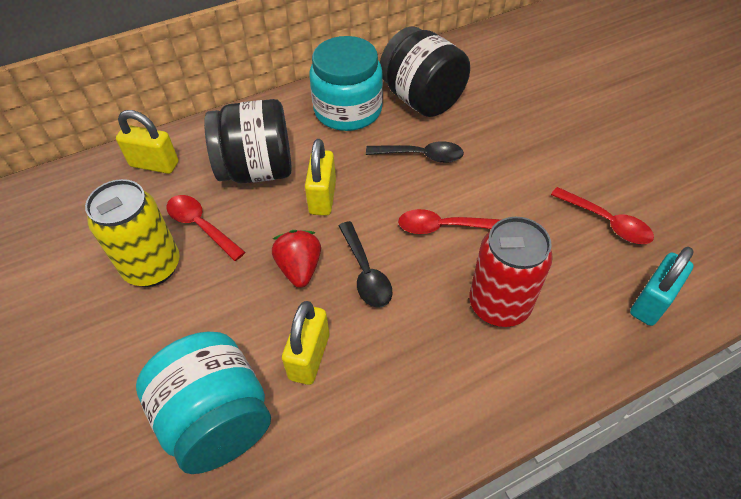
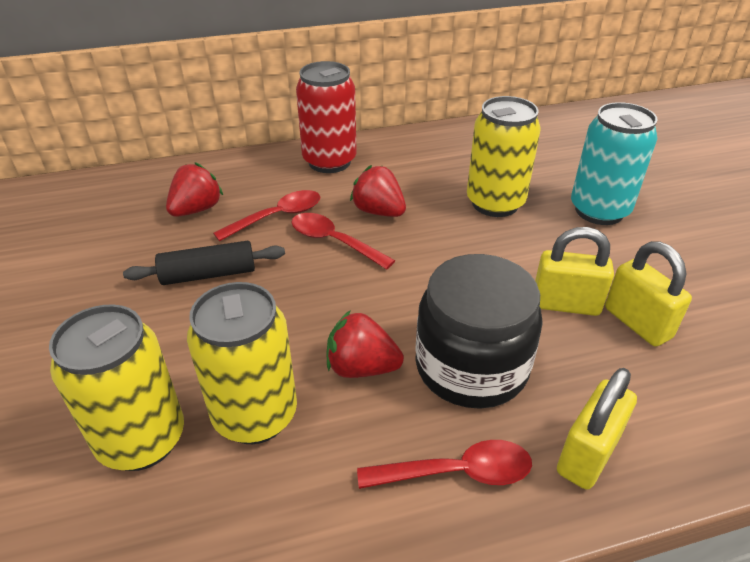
black jar: 2 -> 1
black rolling pin: 0 -> 1
black spoon: 2 -> 0
red strawberry: 1 -> 3
turquoise can: 0 -> 1
turquoise jar: 2 -> 0
turquoise padlock: 1 -> 0
yellow can: 1 -> 3

